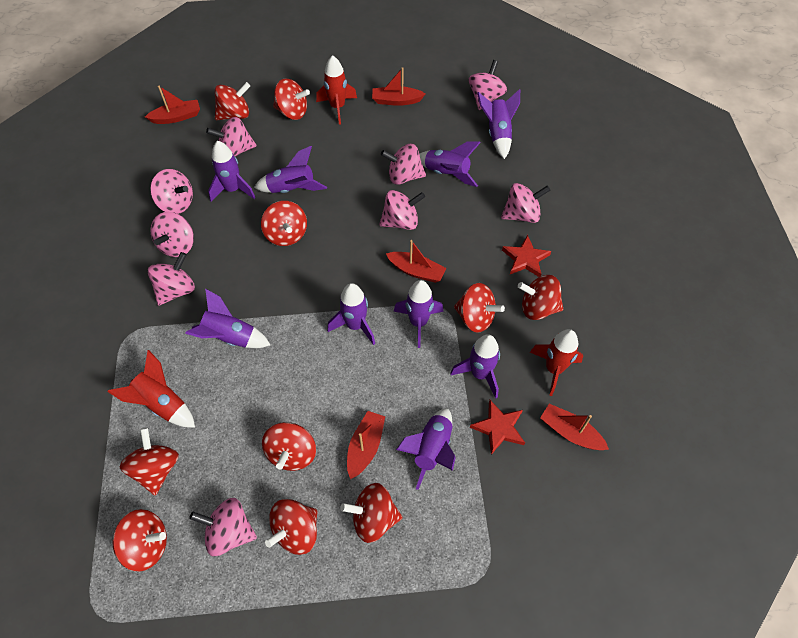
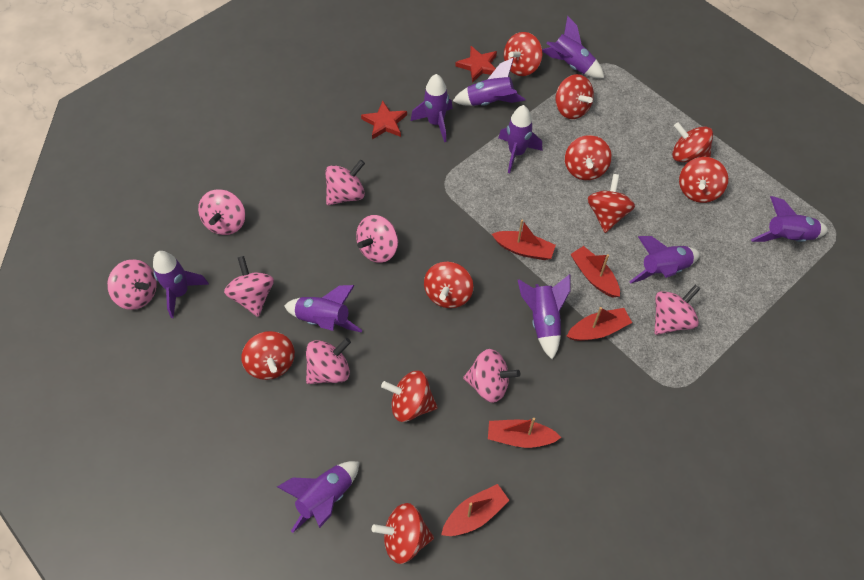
pink spinning top: 9 -> 8
purple rocket: 9 -> 10
red rocket: 3 -> 0

